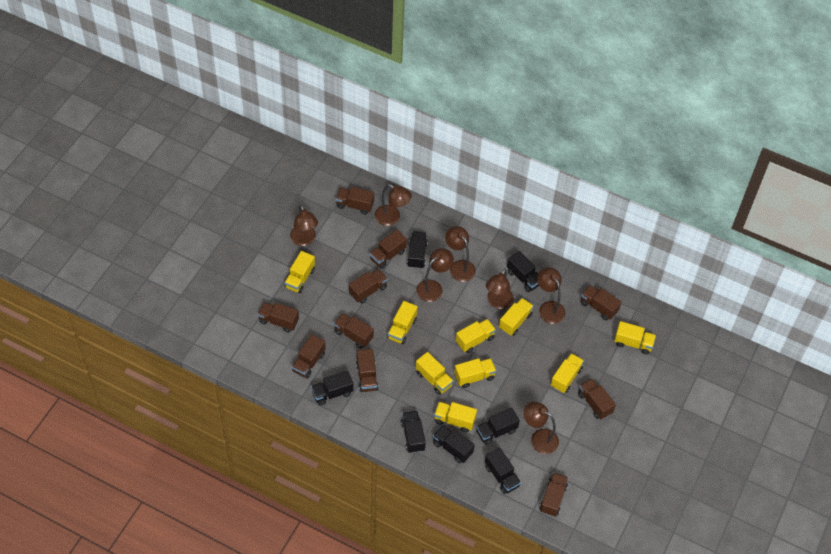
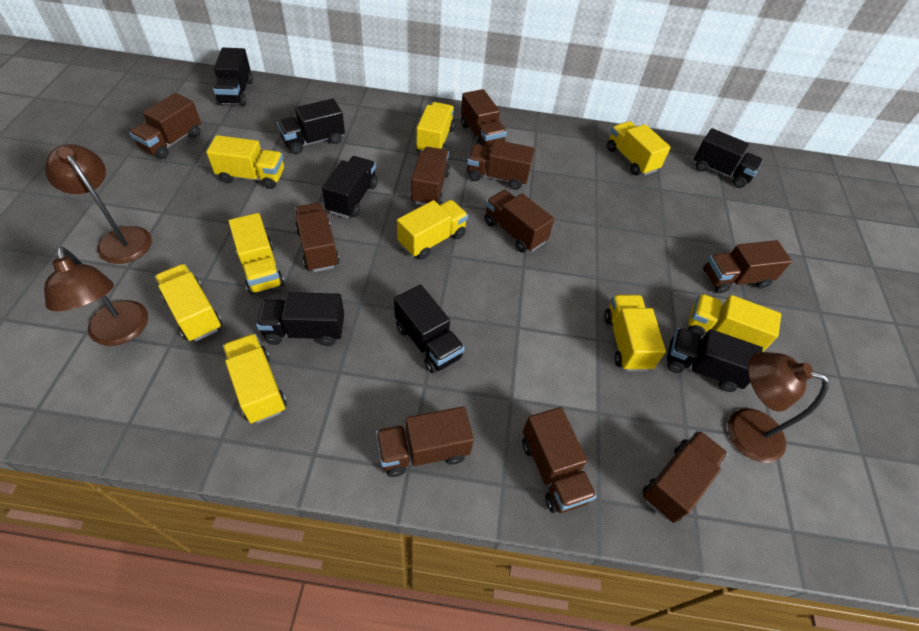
brown lamp: 7 -> 3

